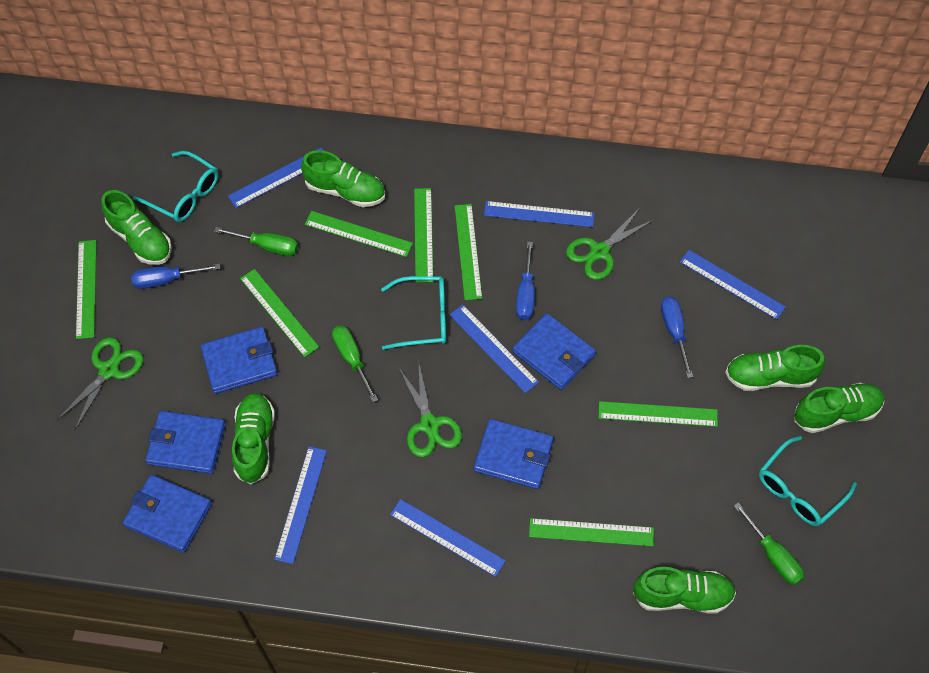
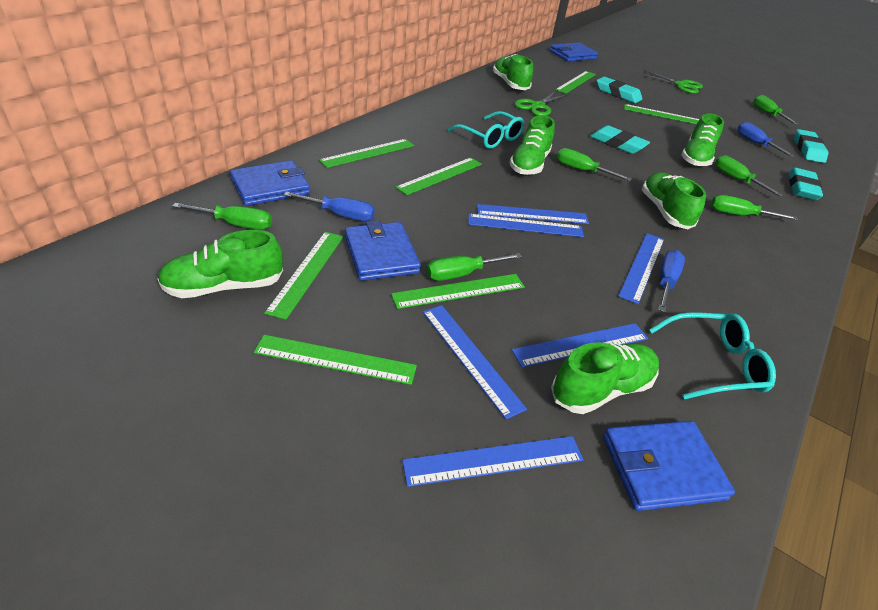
blue wallet: 5 -> 4
green scissors: 3 -> 2
green screwdriver: 3 -> 6
turquoise eraser: 0 -> 4
turquoise glasses: 3 -> 2

